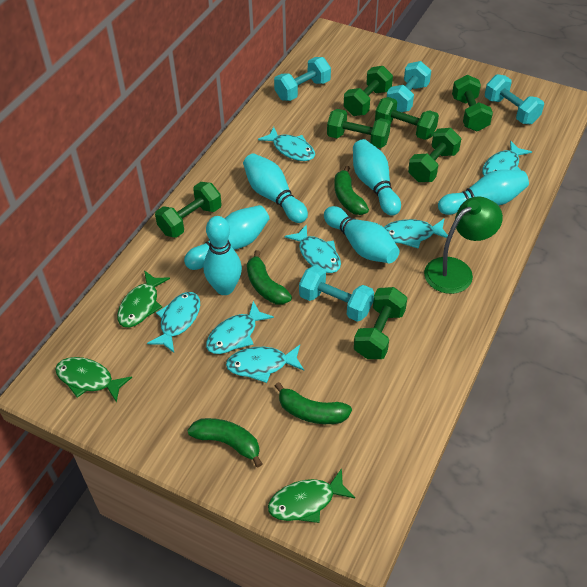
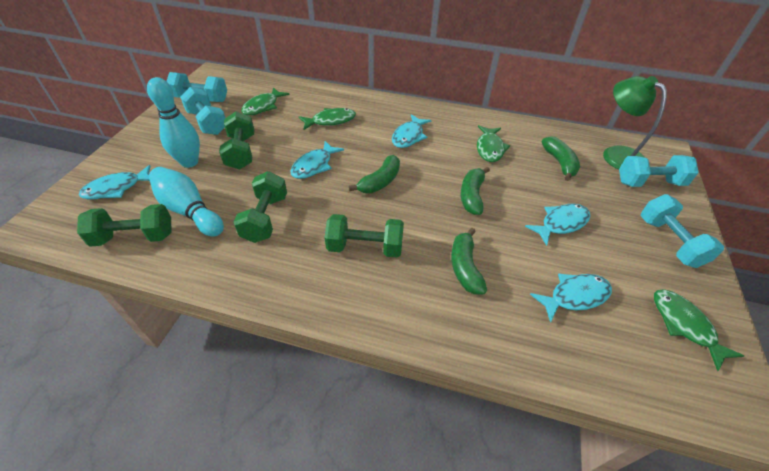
green dumbbell: 7 -> 4
green fish: 3 -> 4
turquoise bowling pin: 6 -> 2
turquoise fish: 7 -> 5

